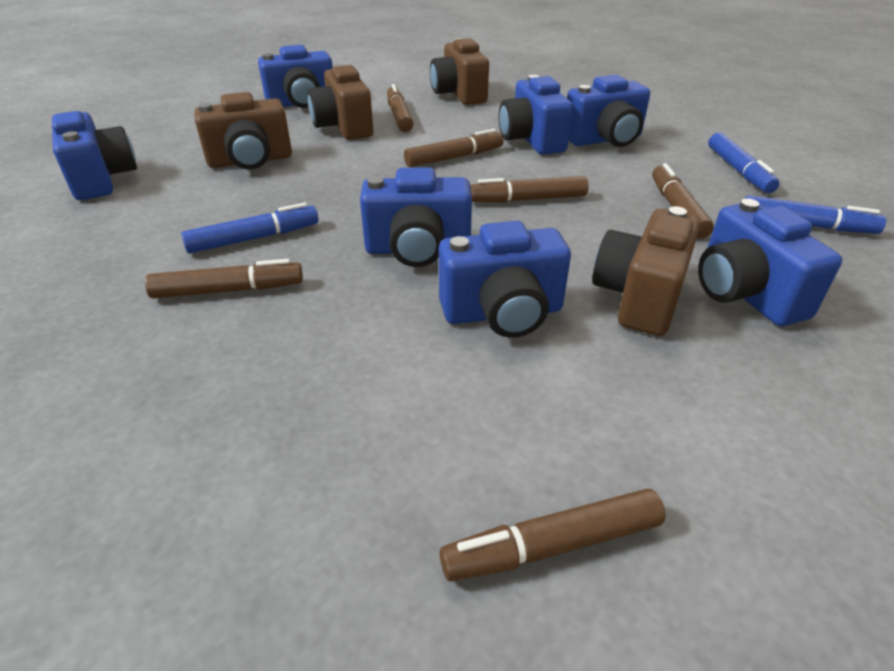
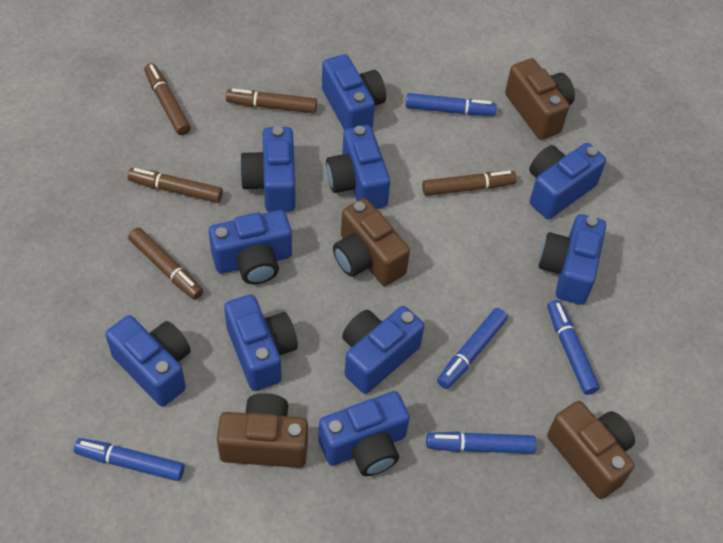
blue camera: 7 -> 10
blue marker: 3 -> 5
brown marker: 6 -> 5

